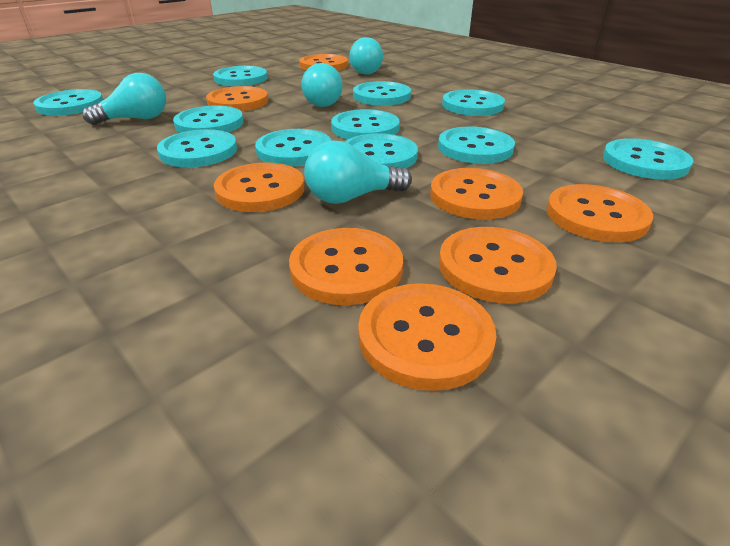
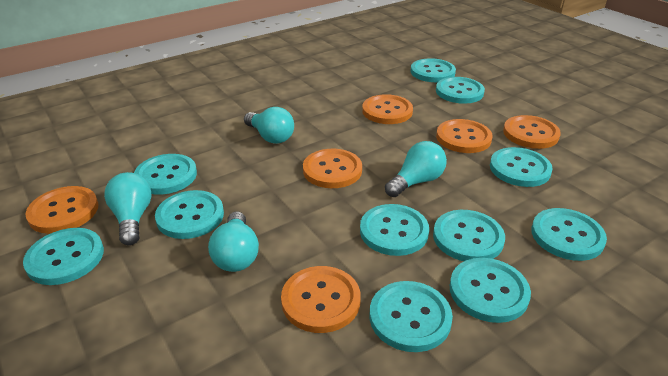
orange button: 8 -> 6

